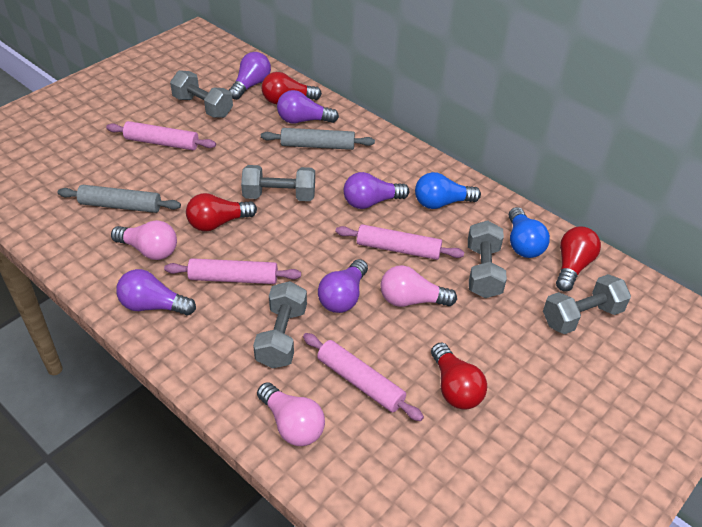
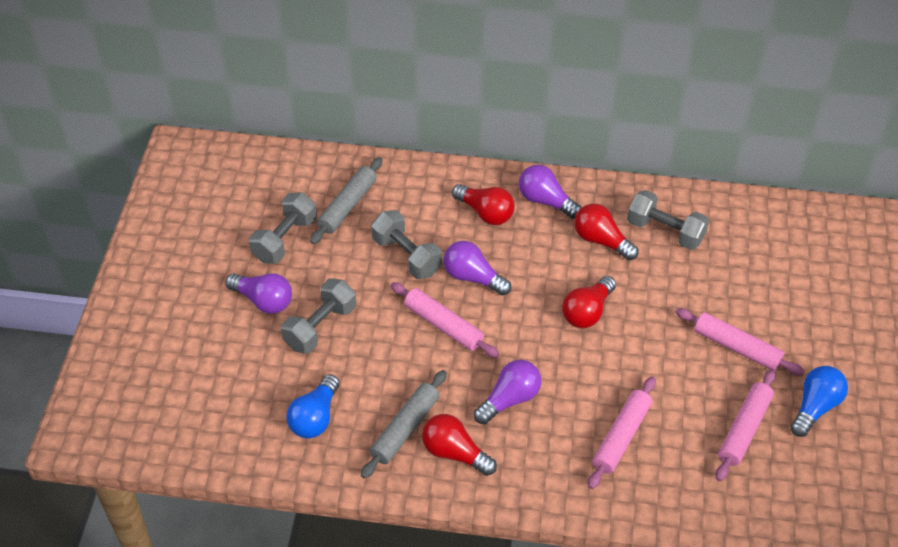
grey dumbbell: 5 -> 4
pink light bulb: 3 -> 0
purple light bulb: 5 -> 4

